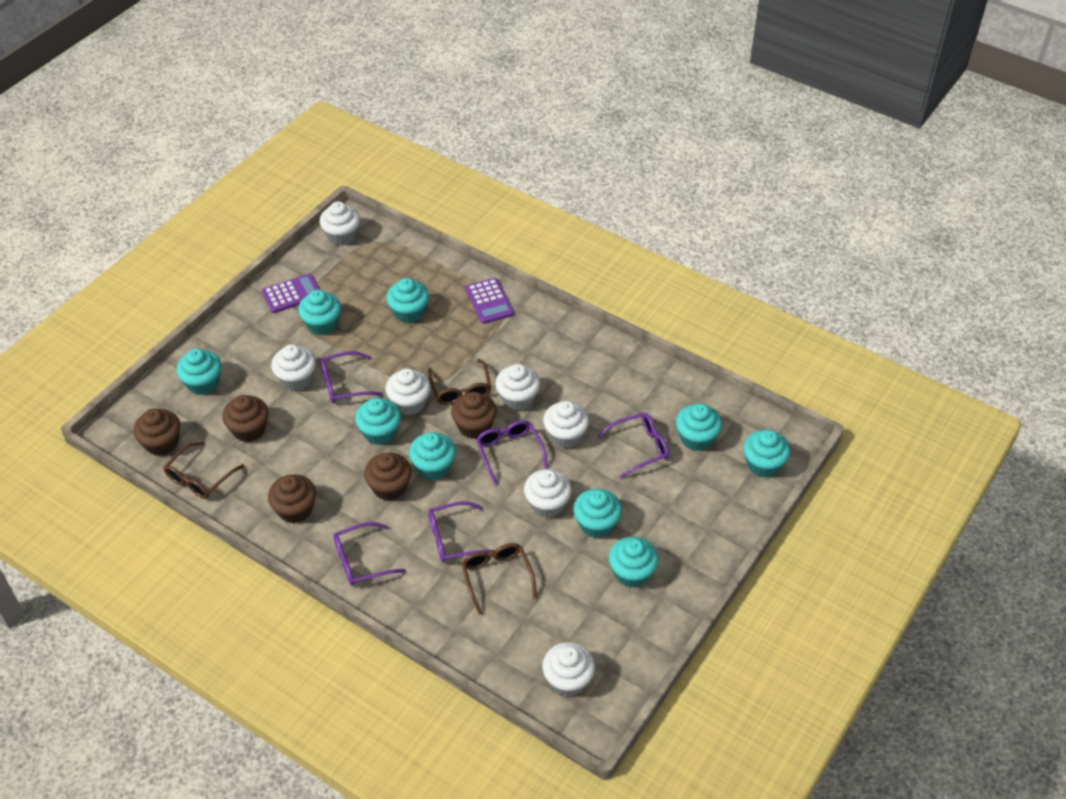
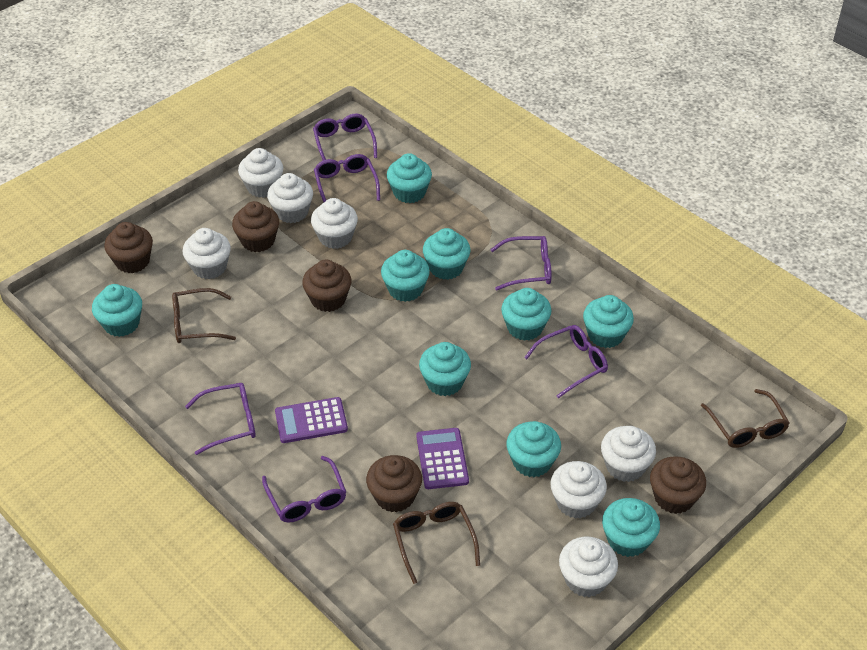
purple glasses: 5 -> 6

